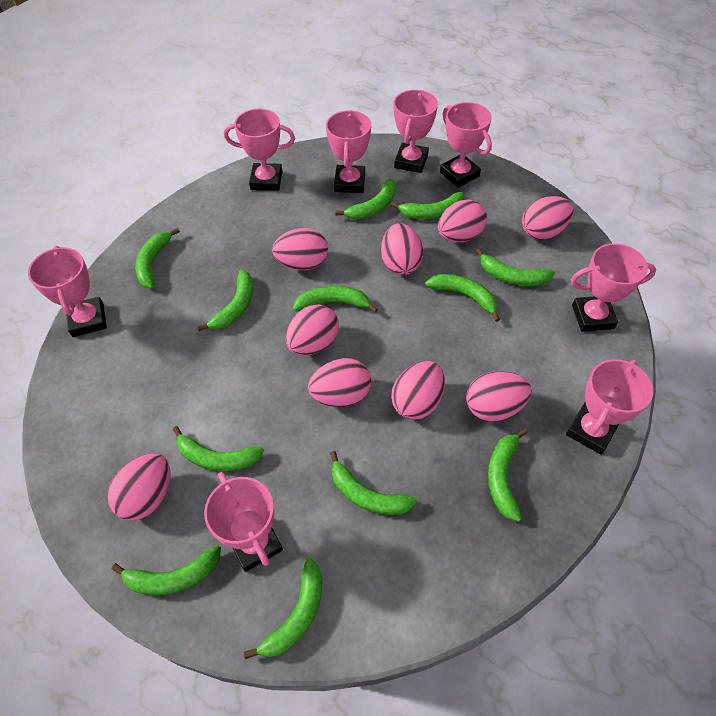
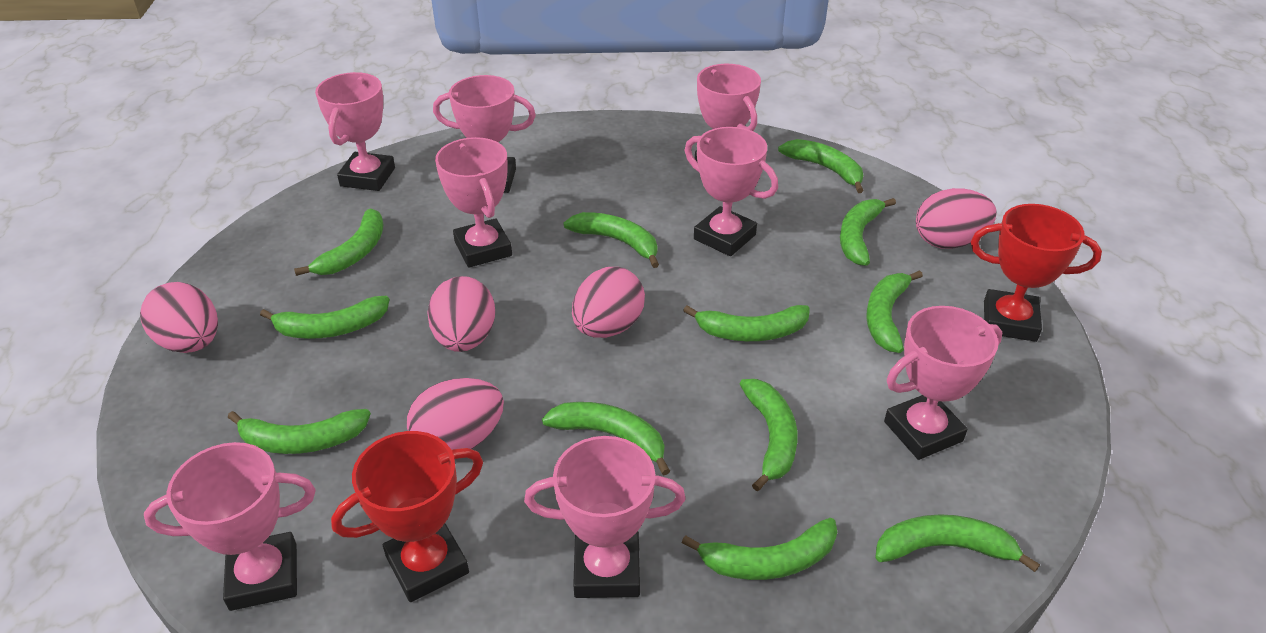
pink egg: 9 -> 5
red trophy: 0 -> 2

